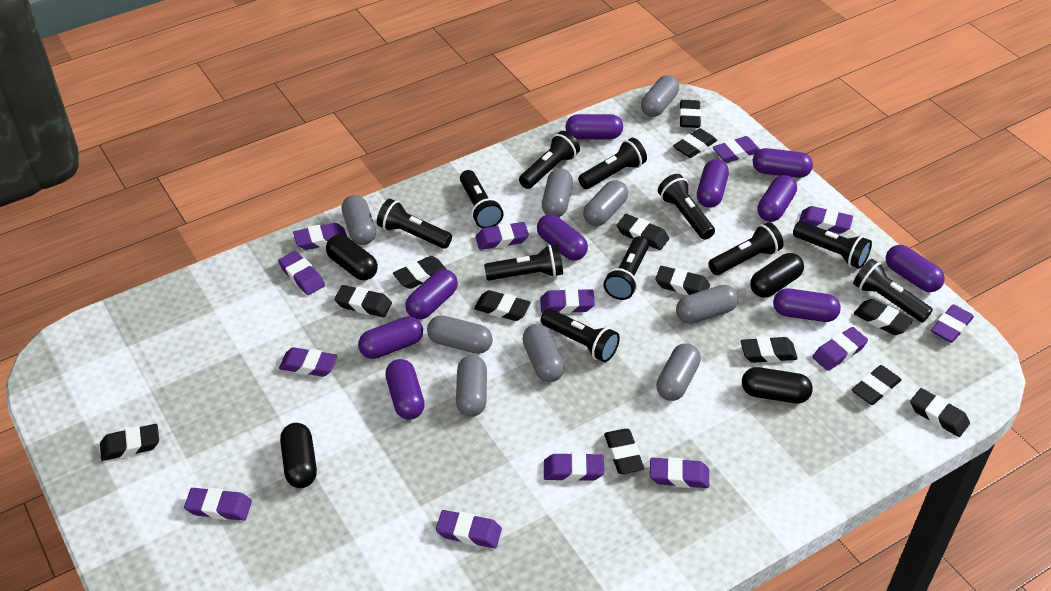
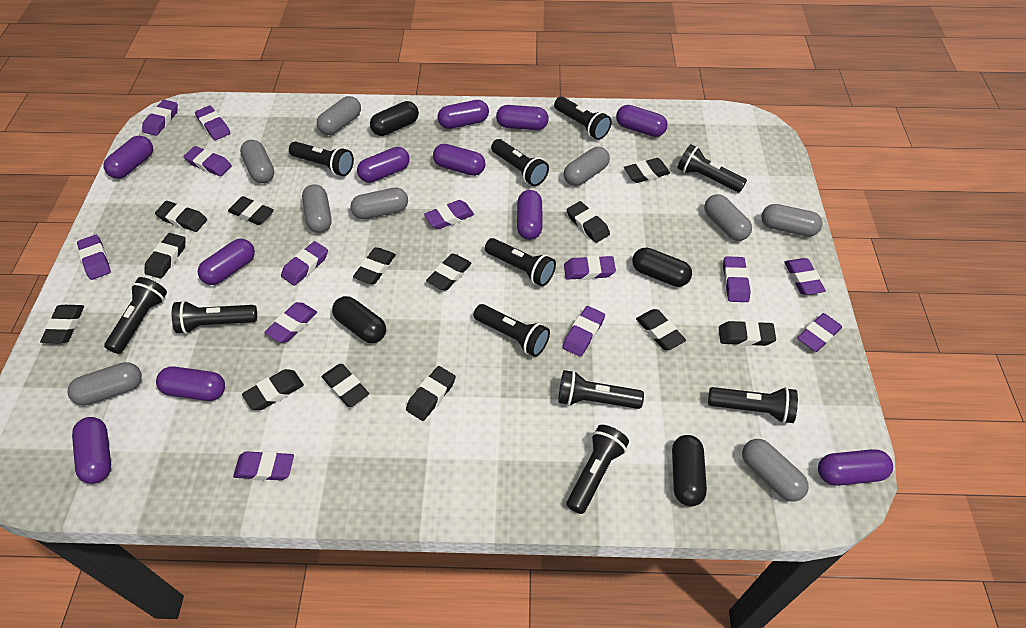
purple capsule: 10 -> 11

